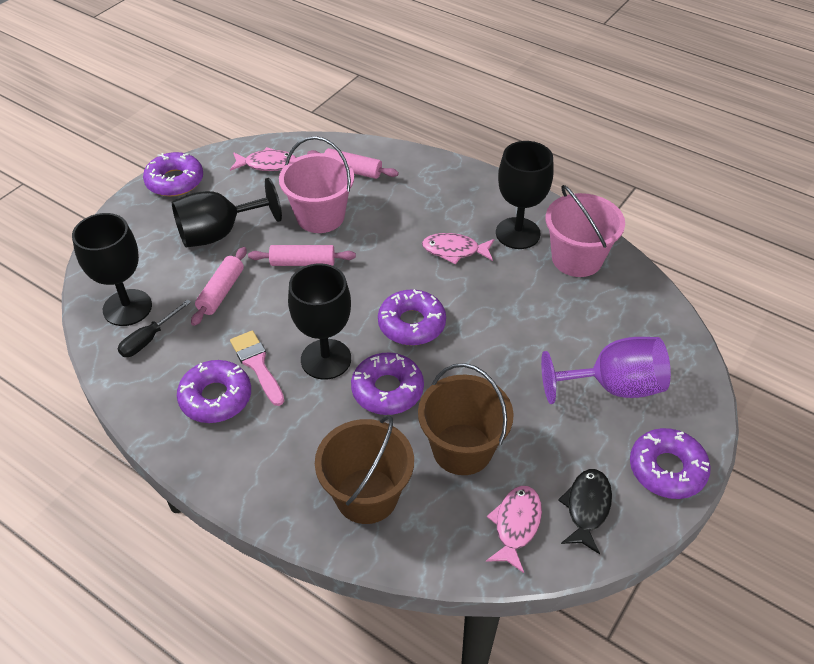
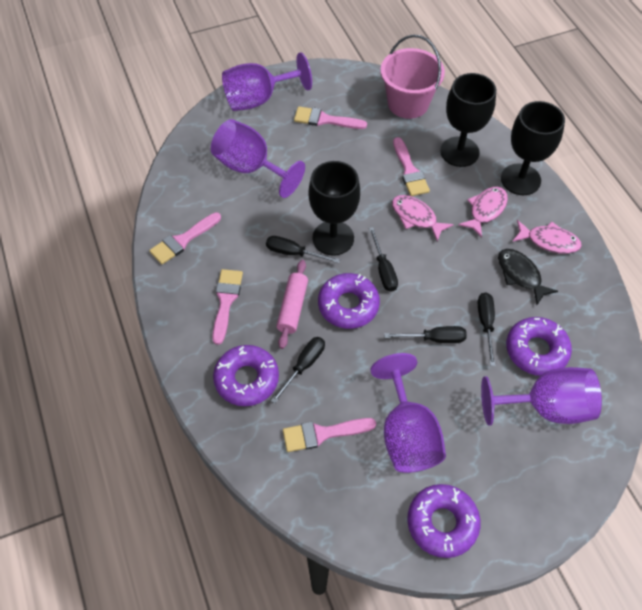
black goblet: 4 -> 3
black screwdriver: 1 -> 5
brown bucket: 2 -> 0
pink brush: 1 -> 5
pink bucket: 2 -> 1
pink rolling pin: 3 -> 1
purple donut: 5 -> 4
purple goblet: 1 -> 4

